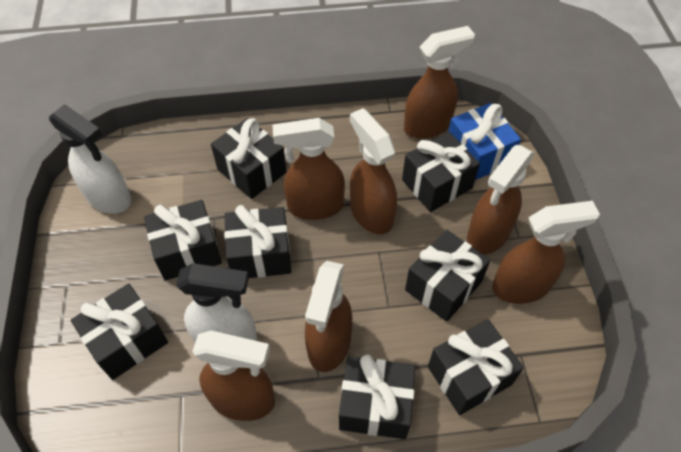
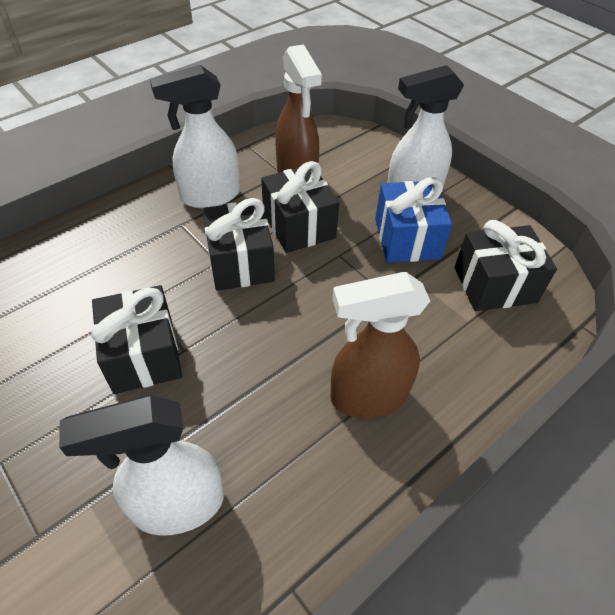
black gift: 8 -> 4
brown spray bottle: 7 -> 2
white spray bottle: 2 -> 3

